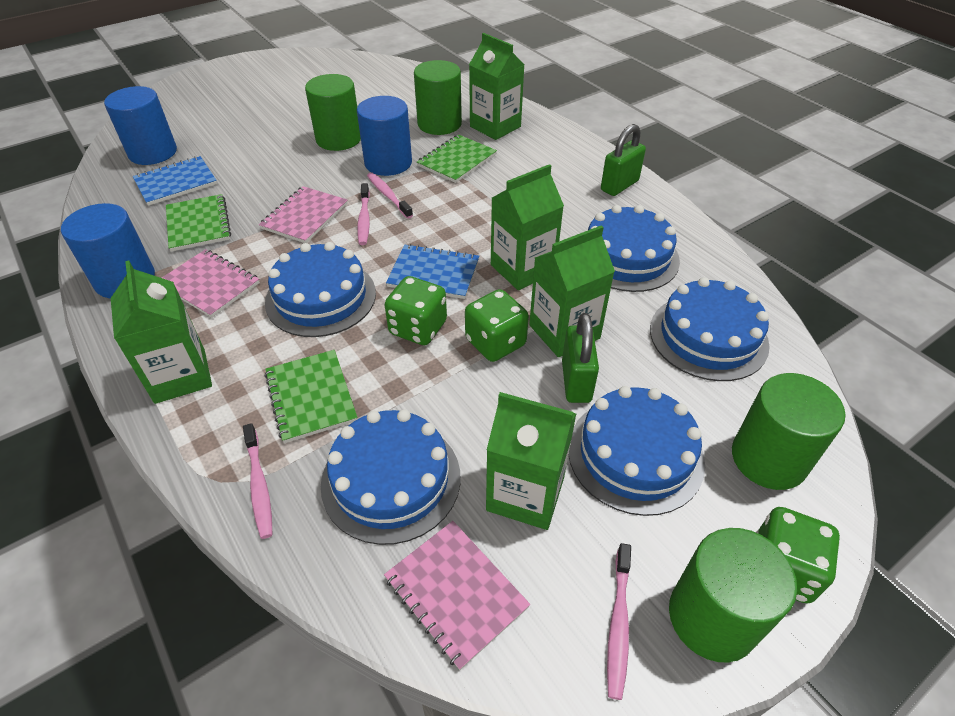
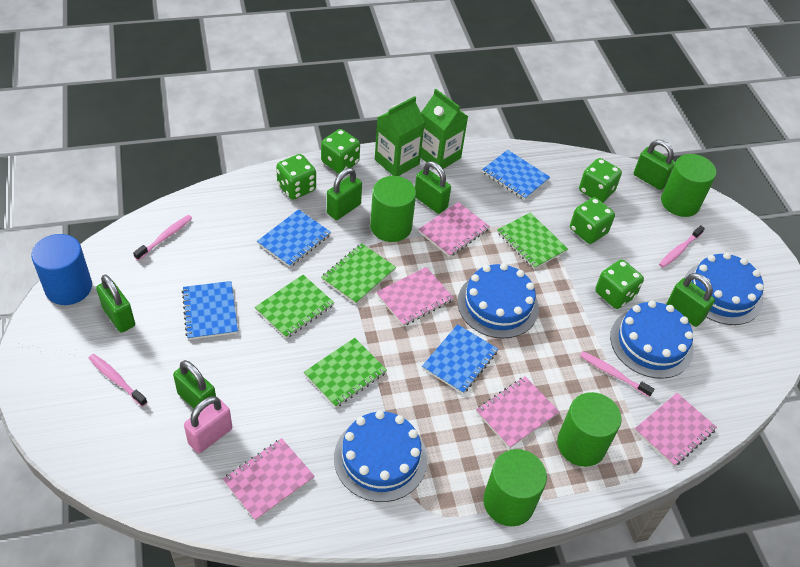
blue cake: 5 -> 4
blue cylinder: 3 -> 1
blue notebook: 2 -> 4
green carton: 5 -> 2
green dice: 3 -> 5
green notebook: 3 -> 4
green padlock: 2 -> 6
pink notebook: 3 -> 5
pink padlock: 0 -> 1

